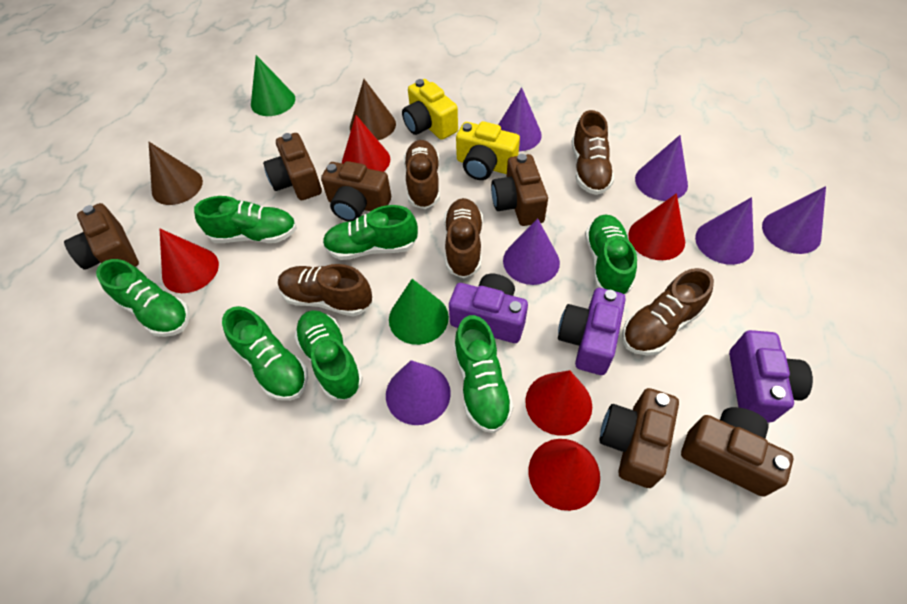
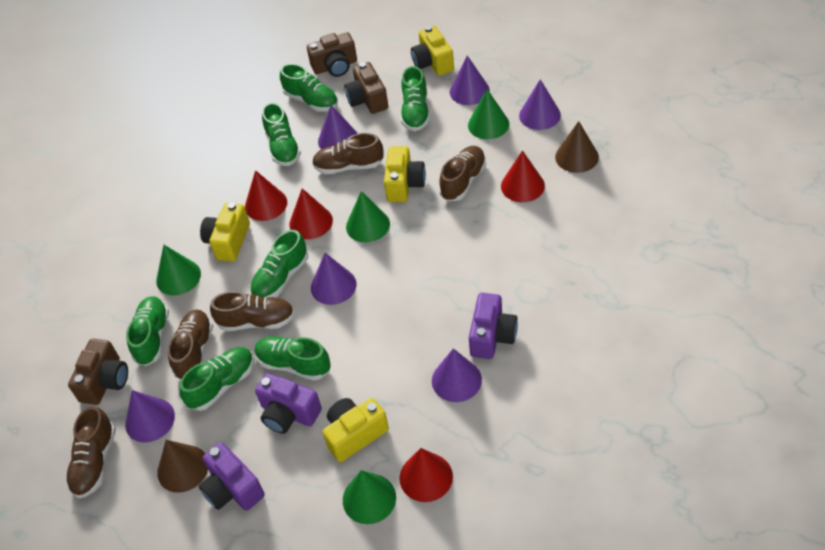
brown camera: 6 -> 3
green cone: 2 -> 4
red cone: 5 -> 4
yellow camera: 2 -> 4

